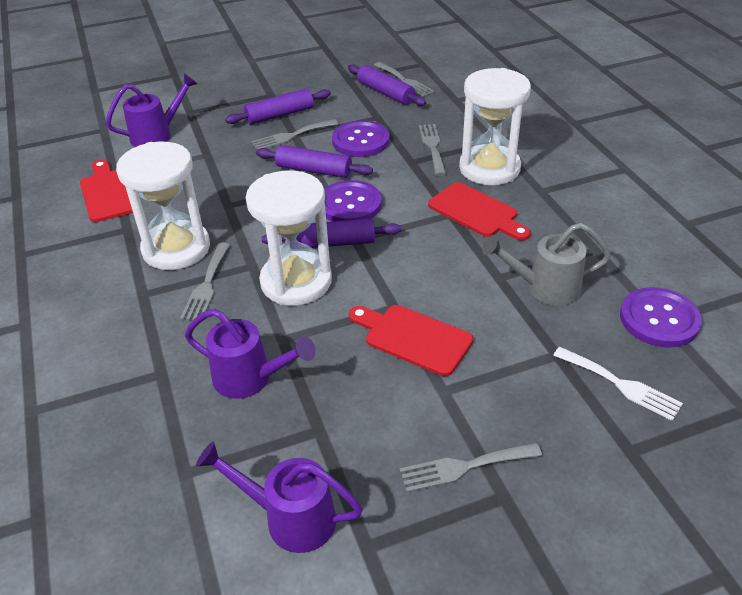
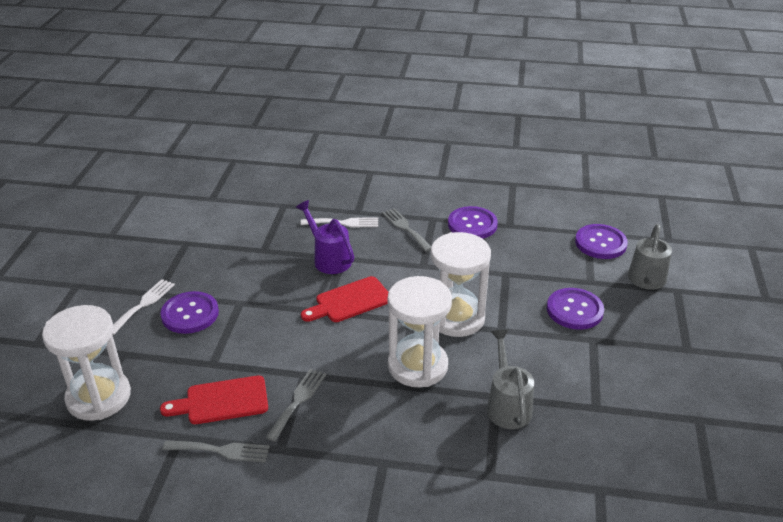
grey fork: 5 -> 3
grey watering can: 1 -> 2
purple button: 3 -> 4
purple rolling pin: 4 -> 0
purple watering can: 3 -> 1
red cutting board: 3 -> 2
white fork: 1 -> 2

